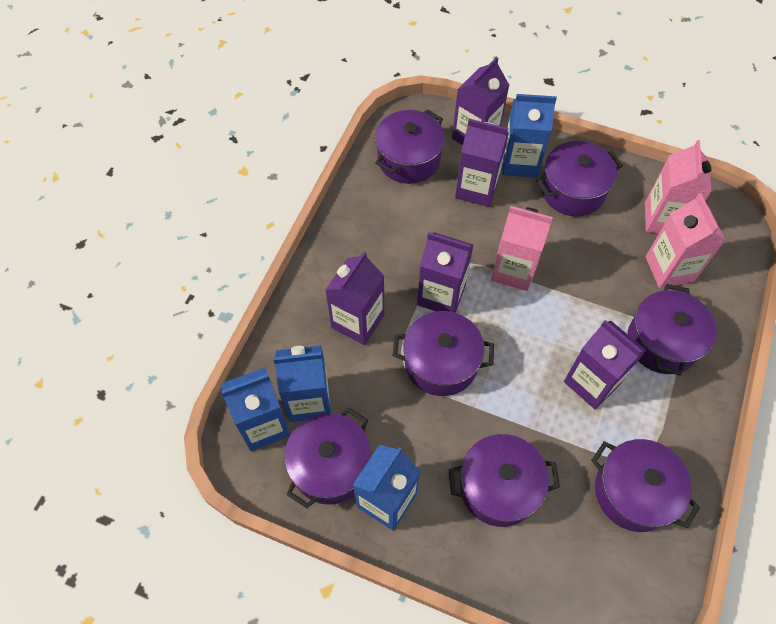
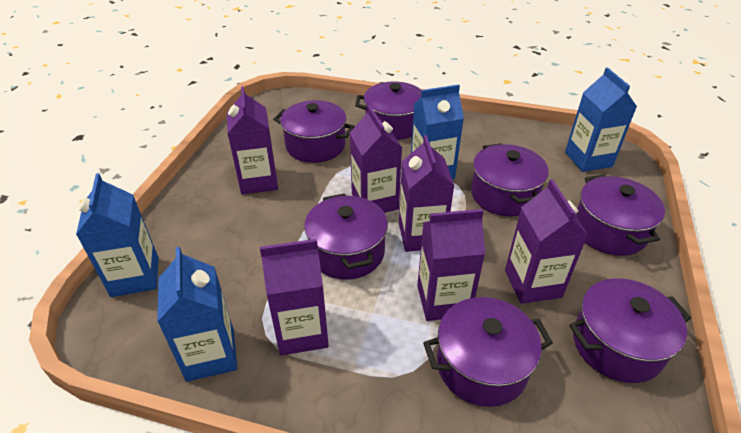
pink carton: 3 -> 0
purple carton: 5 -> 6

